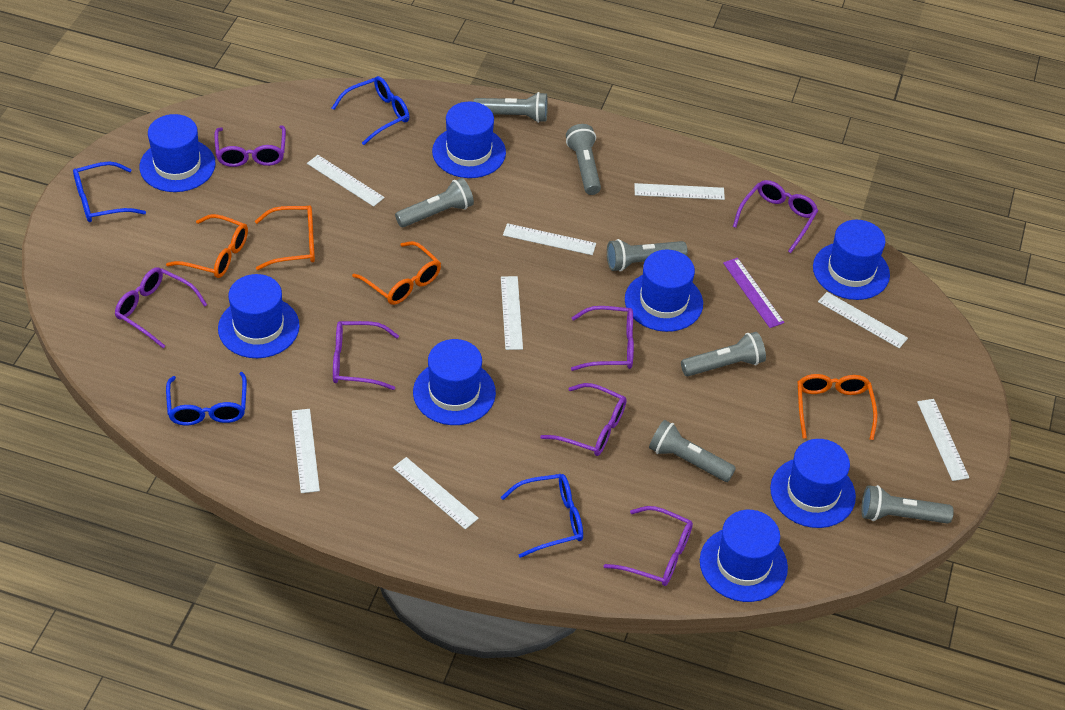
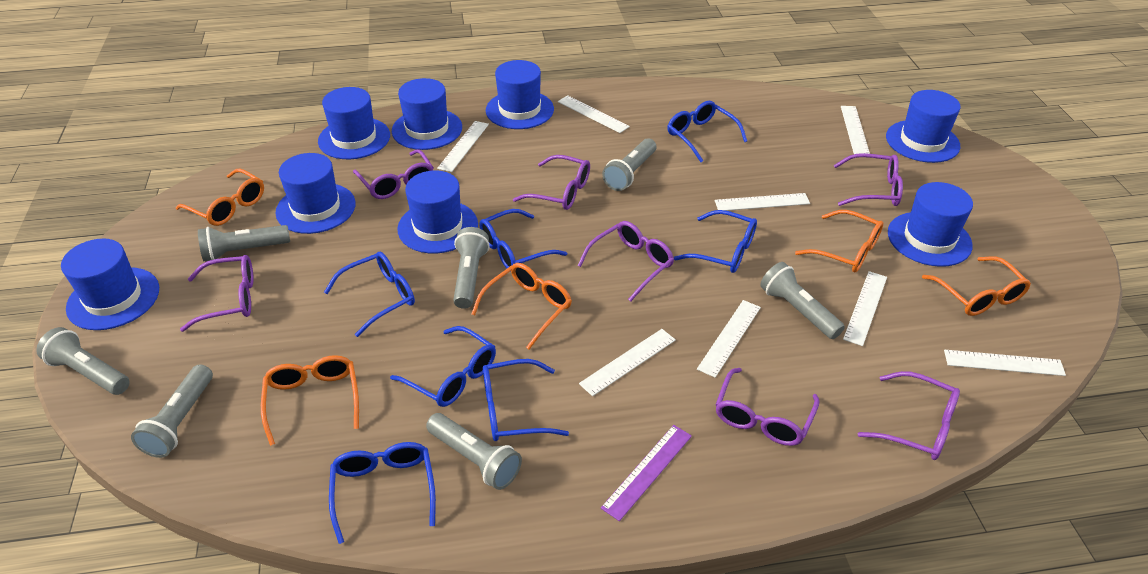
blue glasses: 4 -> 7
orange glasses: 4 -> 5

